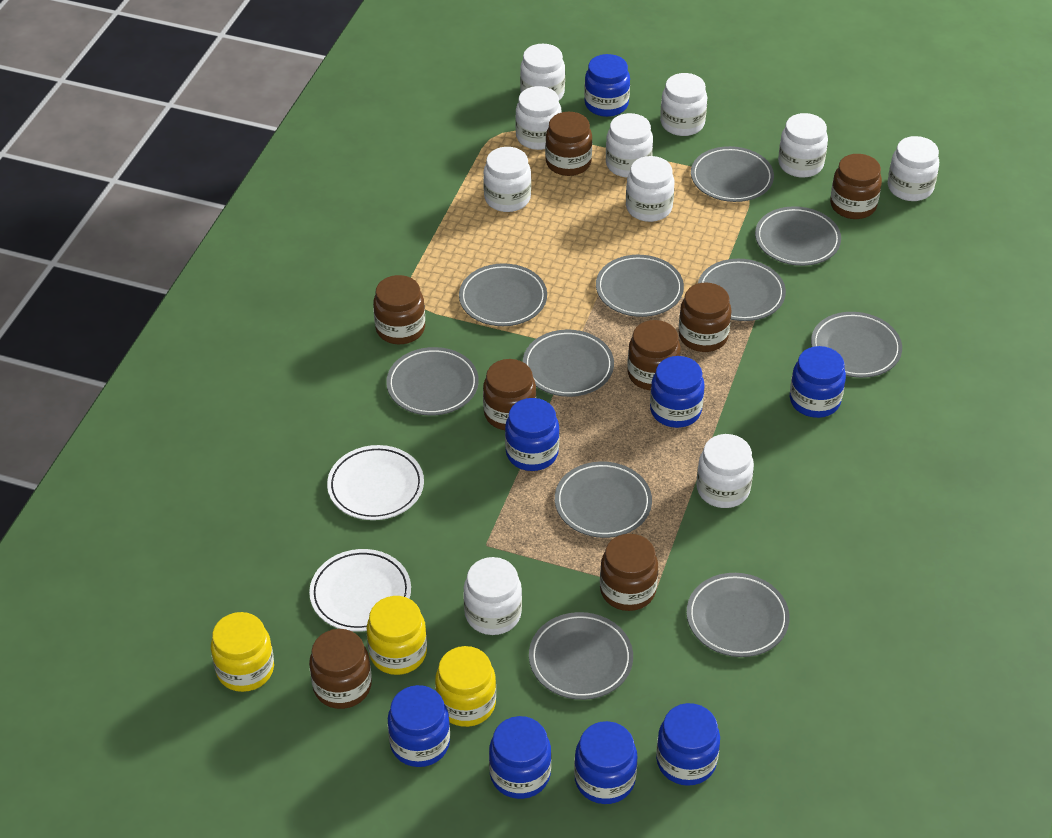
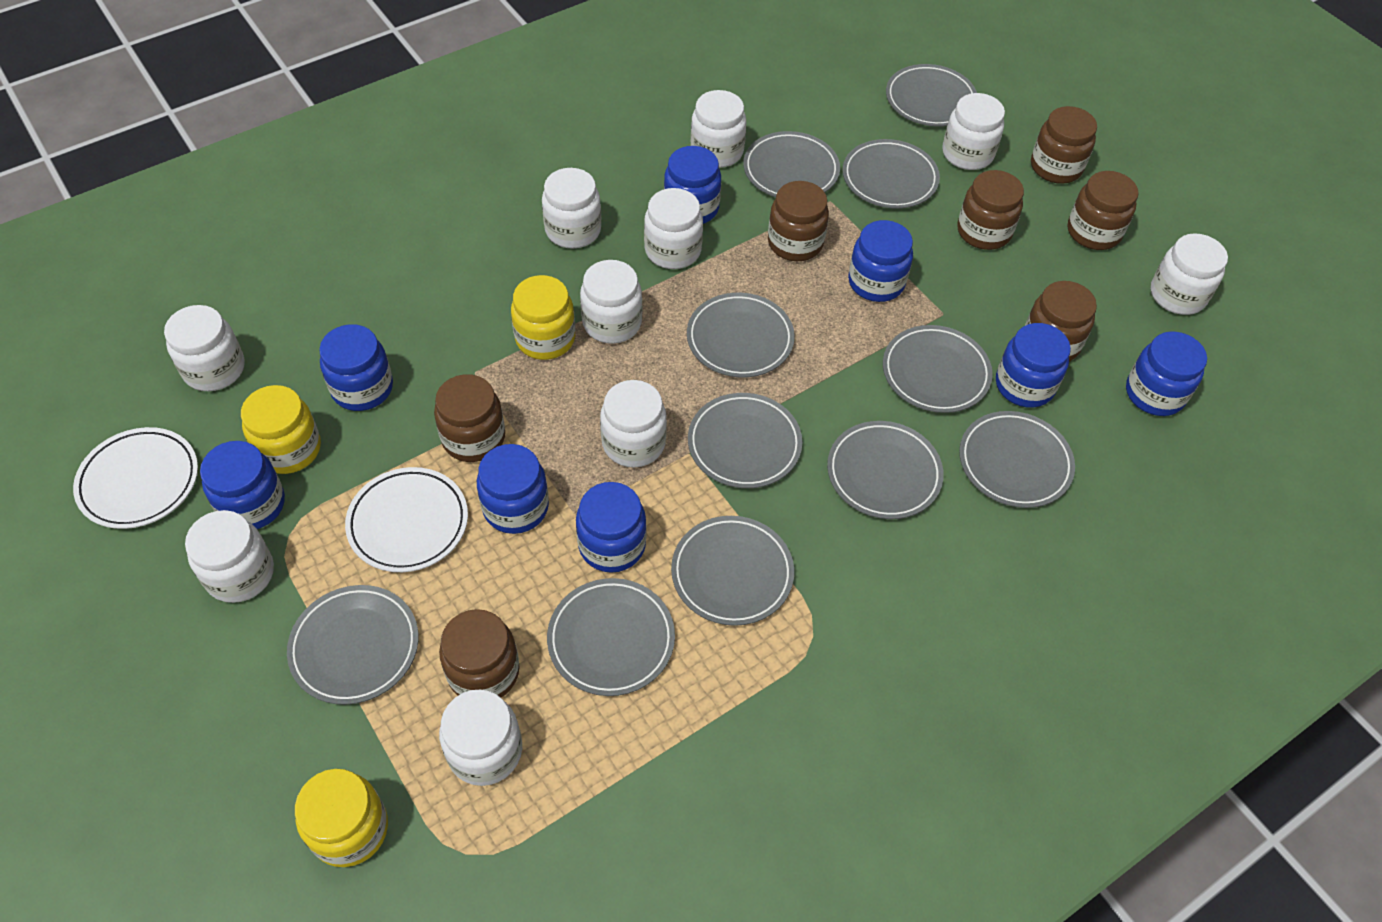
brown jar: 8 -> 7

